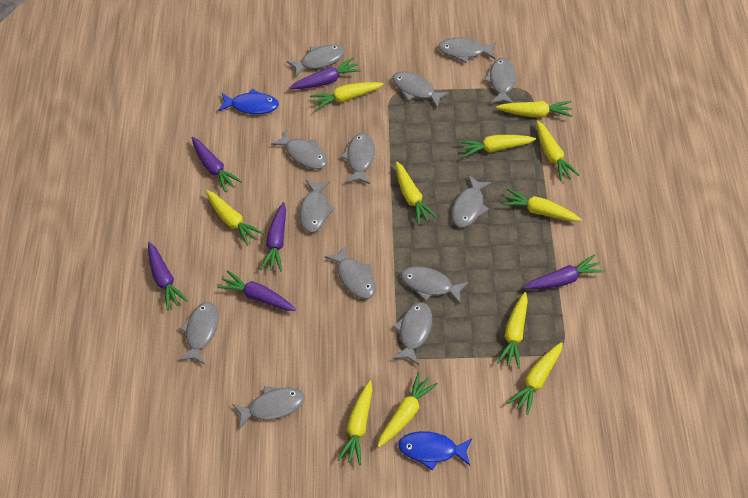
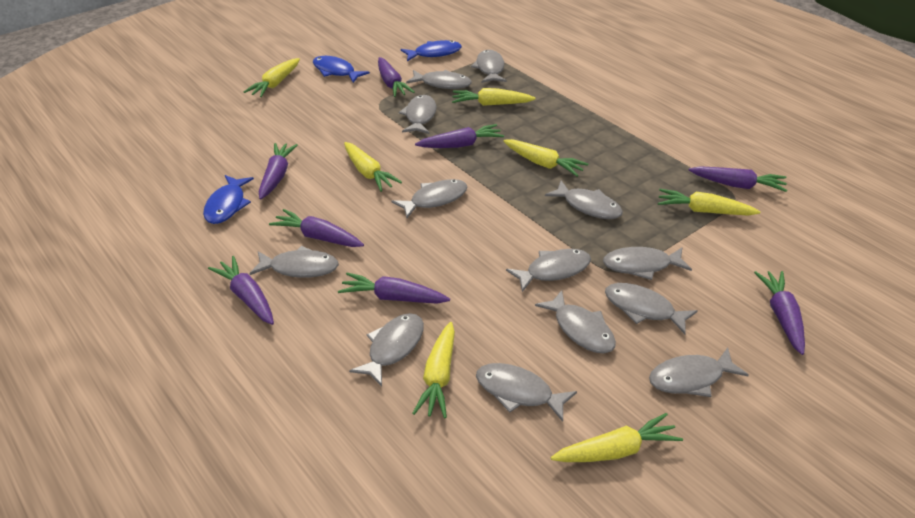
blue fish: 2 -> 3
purple carrot: 6 -> 8
yellow carrot: 11 -> 7

